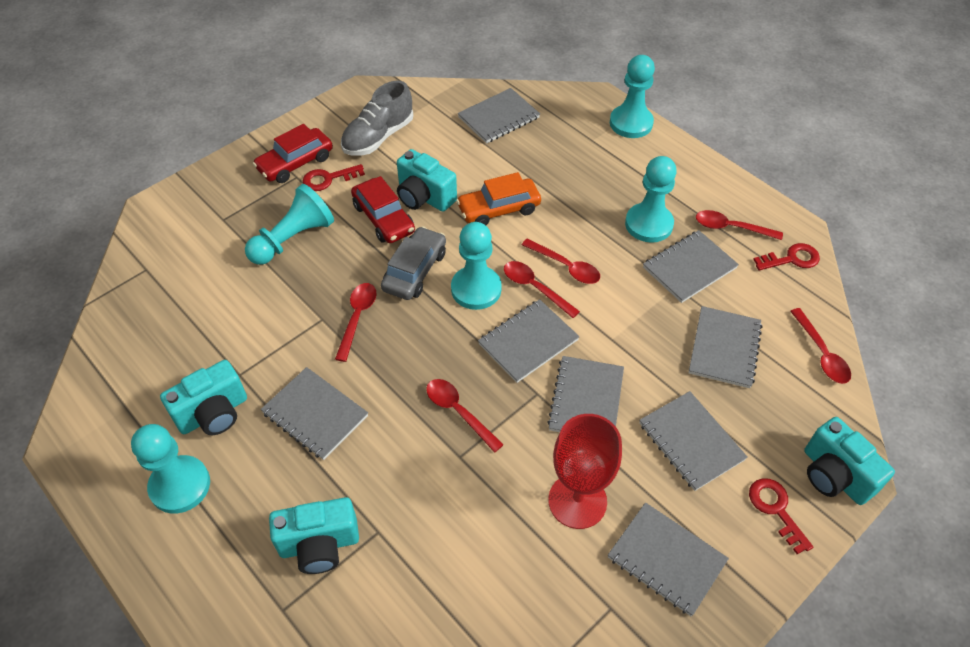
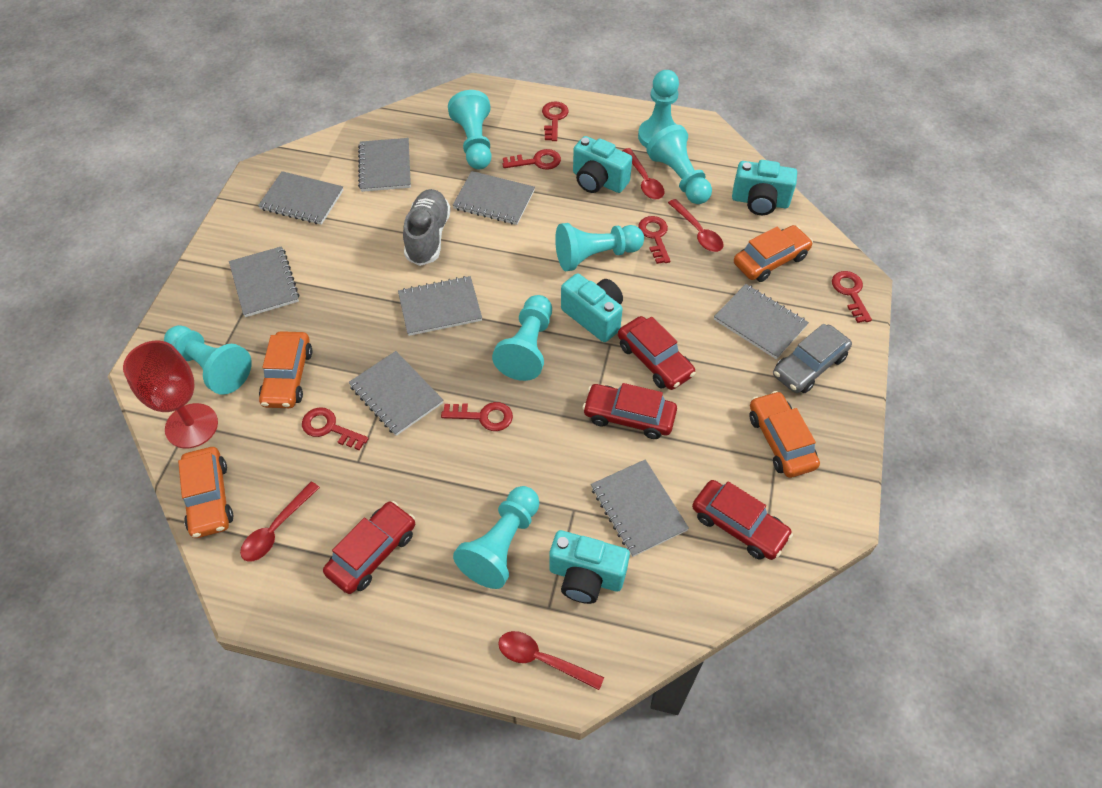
orange car: 1 -> 4
red car: 2 -> 4
red key: 3 -> 6
red spoon: 6 -> 4
turquoise pawn: 5 -> 7

